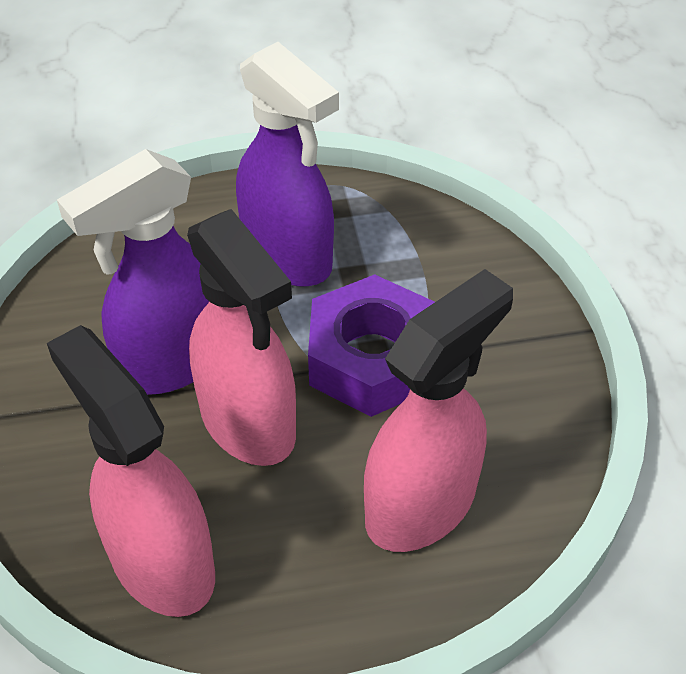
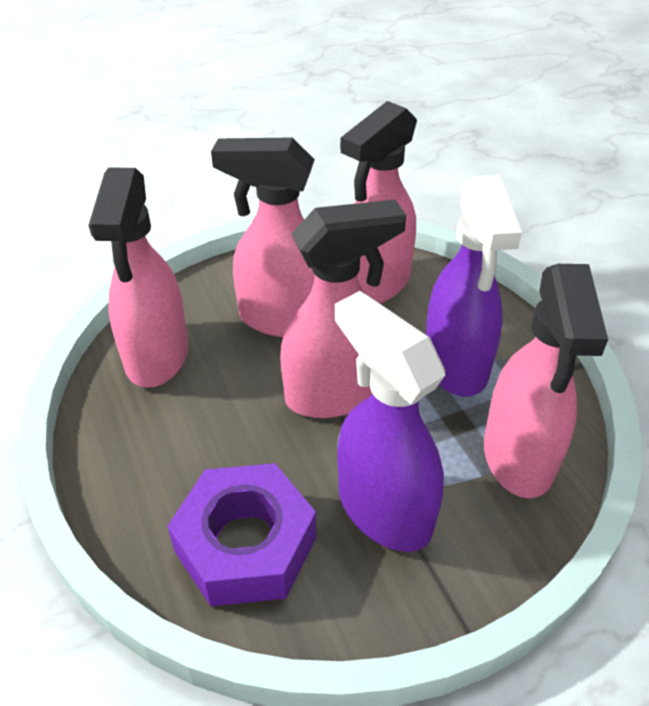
pink spray bottle: 3 -> 5

